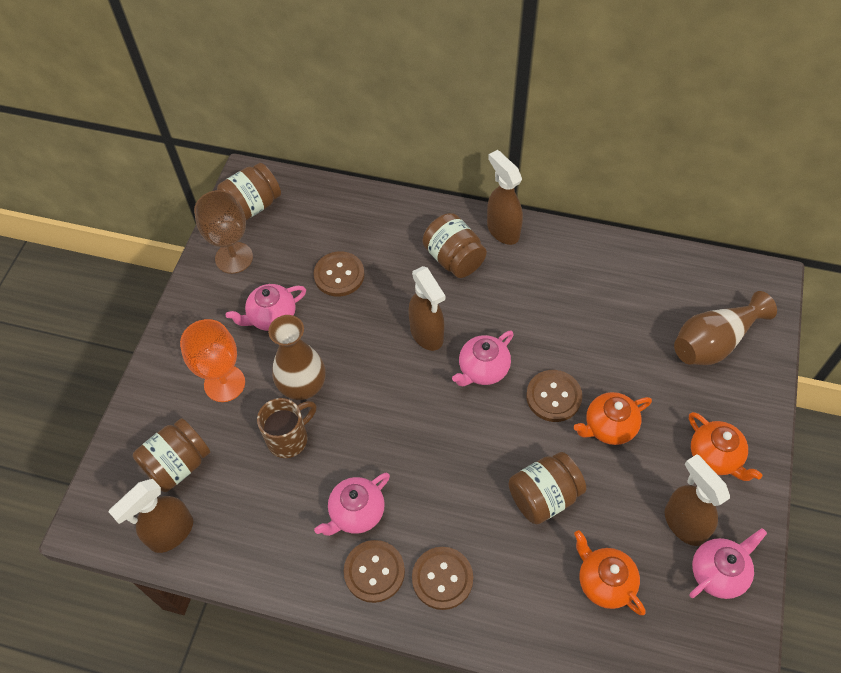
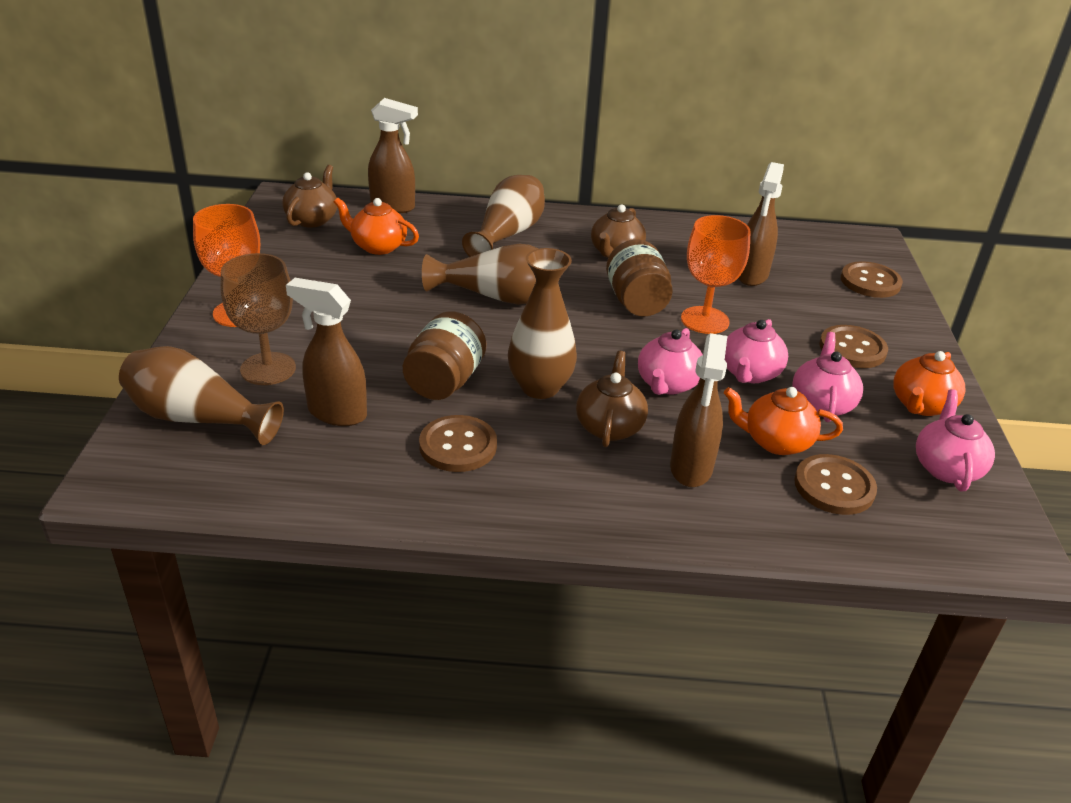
brown jar: 4 -> 2
brown mug: 1 -> 0
brown teapot: 0 -> 3
brown vase: 2 -> 4
orange goblet: 1 -> 2

